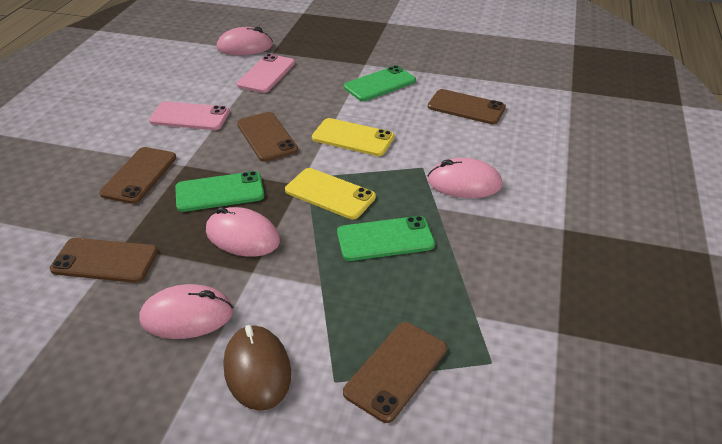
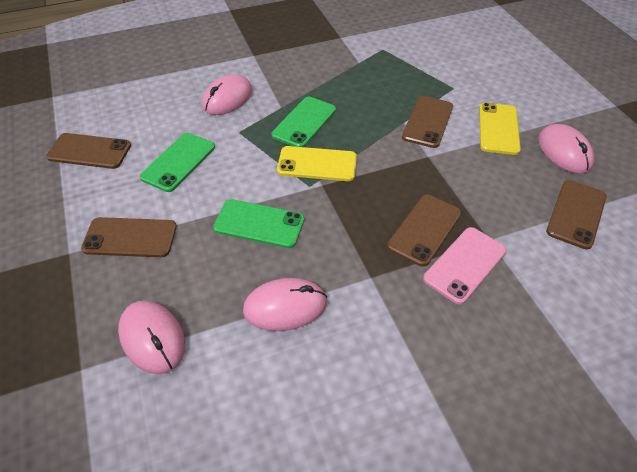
brown mouse: 1 -> 0
pink phone: 2 -> 1

